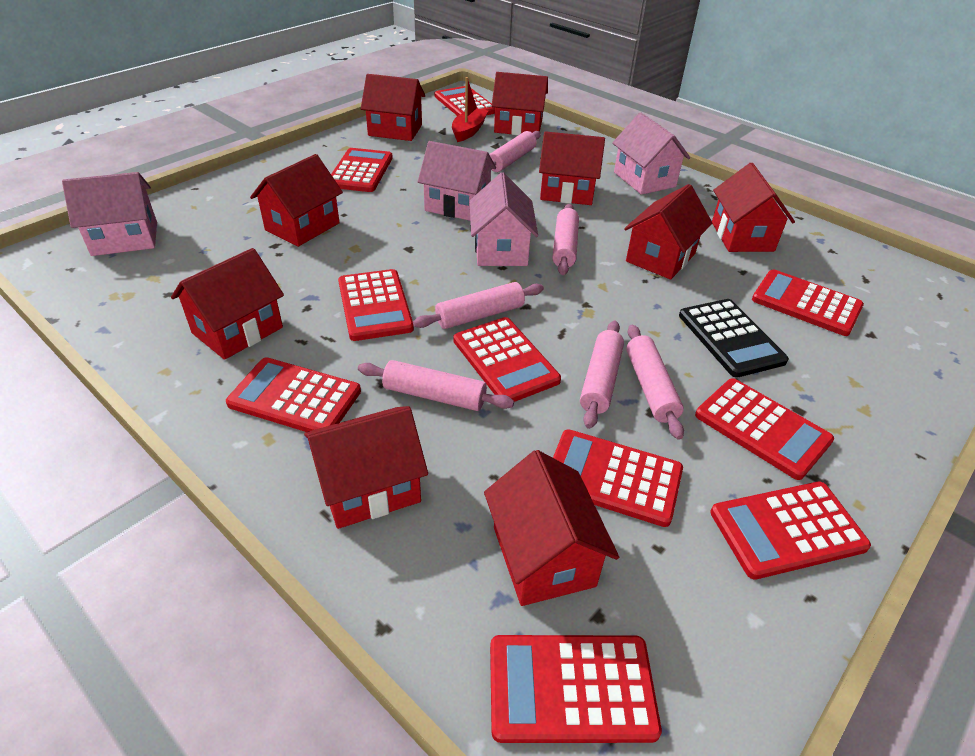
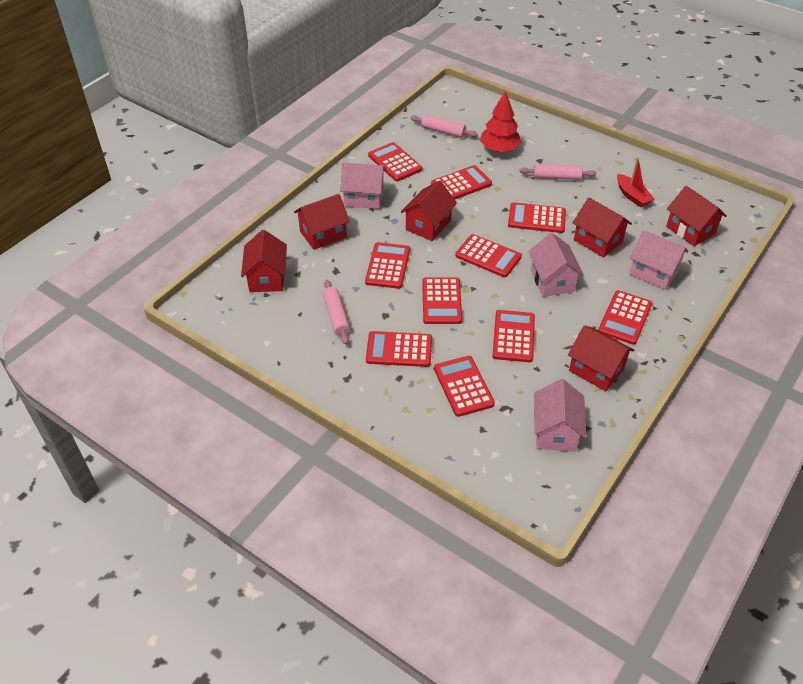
black calculator: 1 -> 0
pink rolling pin: 6 -> 3
red house: 9 -> 6
red tree: 0 -> 1

